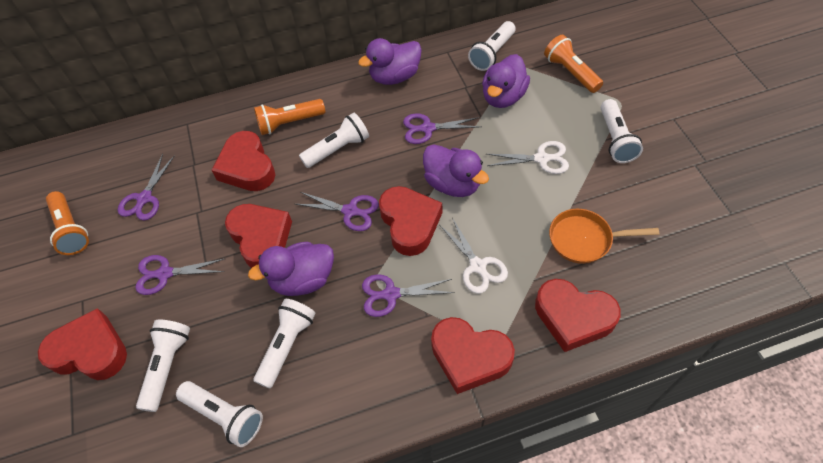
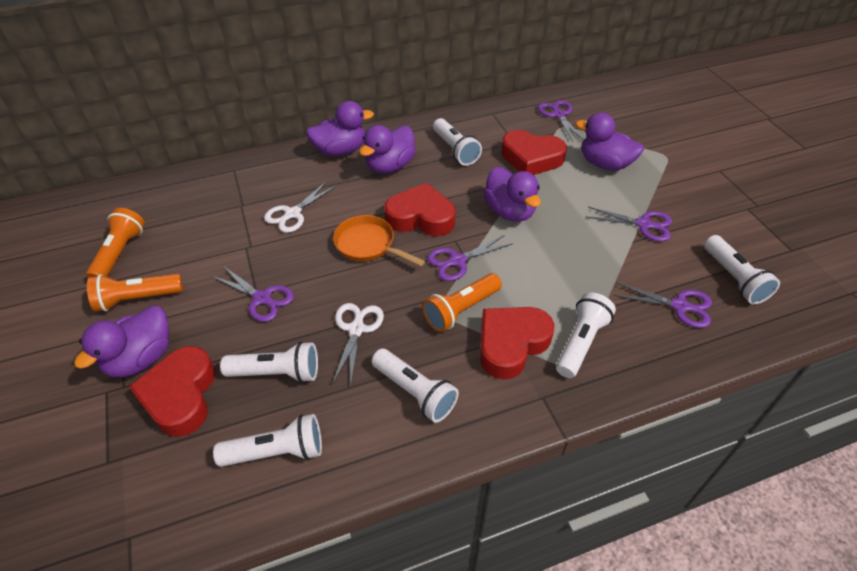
purple duck: 4 -> 5
red heart: 6 -> 4

